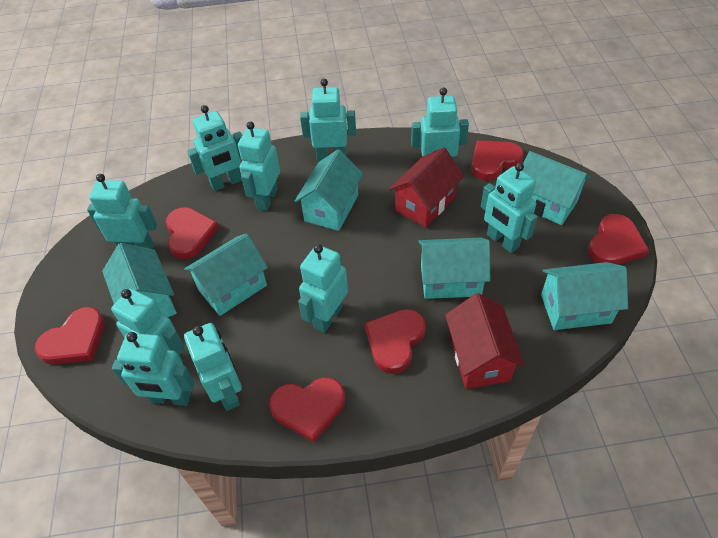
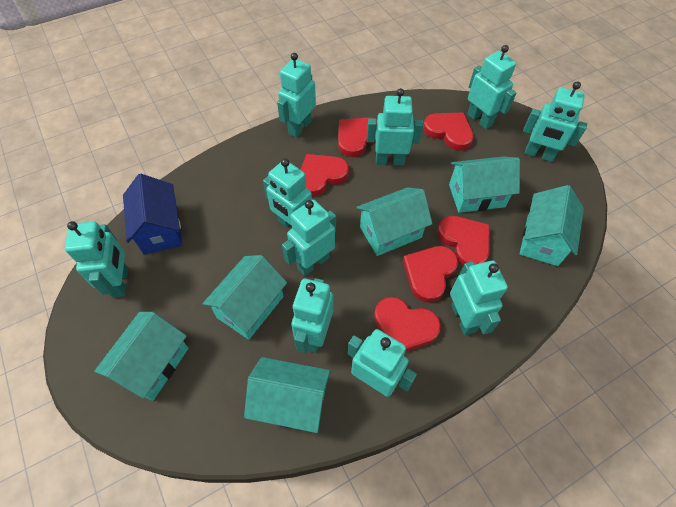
blue house: 0 -> 1
red house: 2 -> 0

